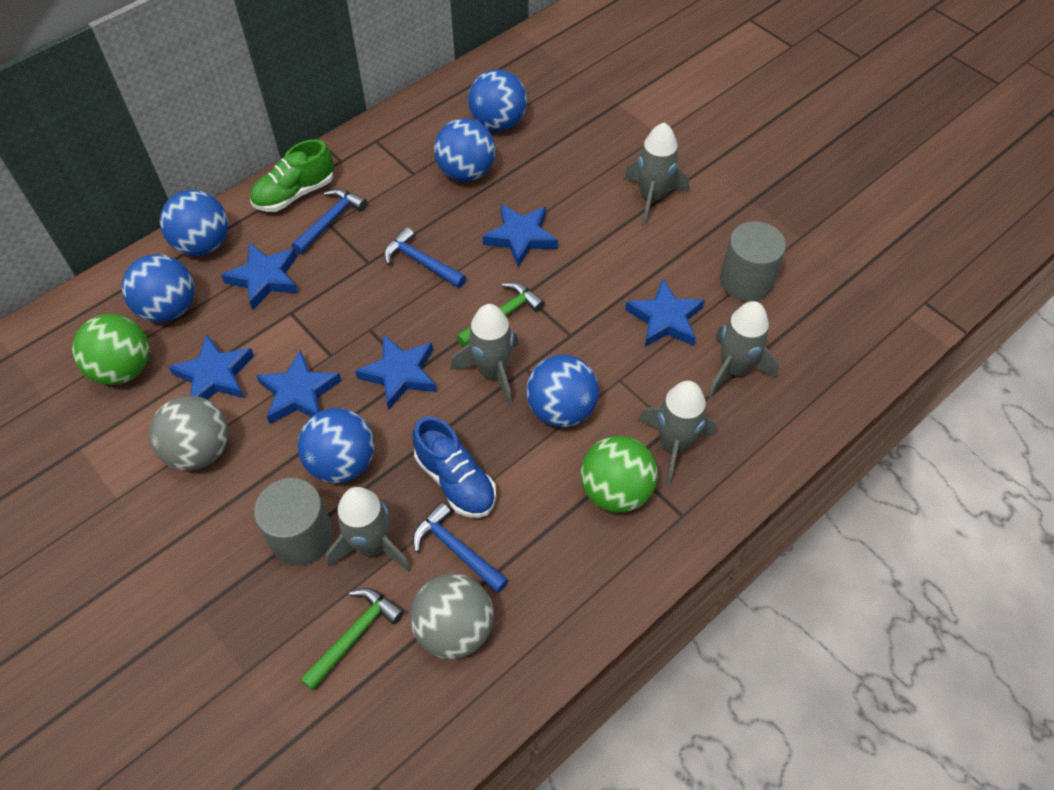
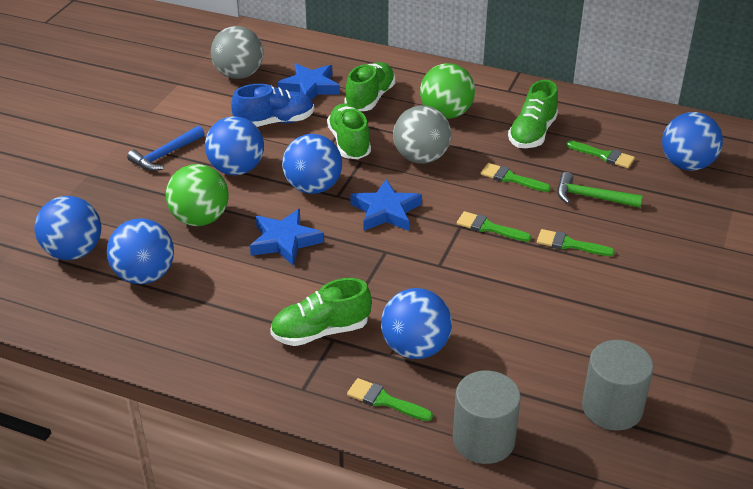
blue hammer: 3 -> 1
blue star: 6 -> 3
green brush: 0 -> 5
green hammer: 2 -> 1
green shoe: 1 -> 4
grey rocket: 5 -> 0

